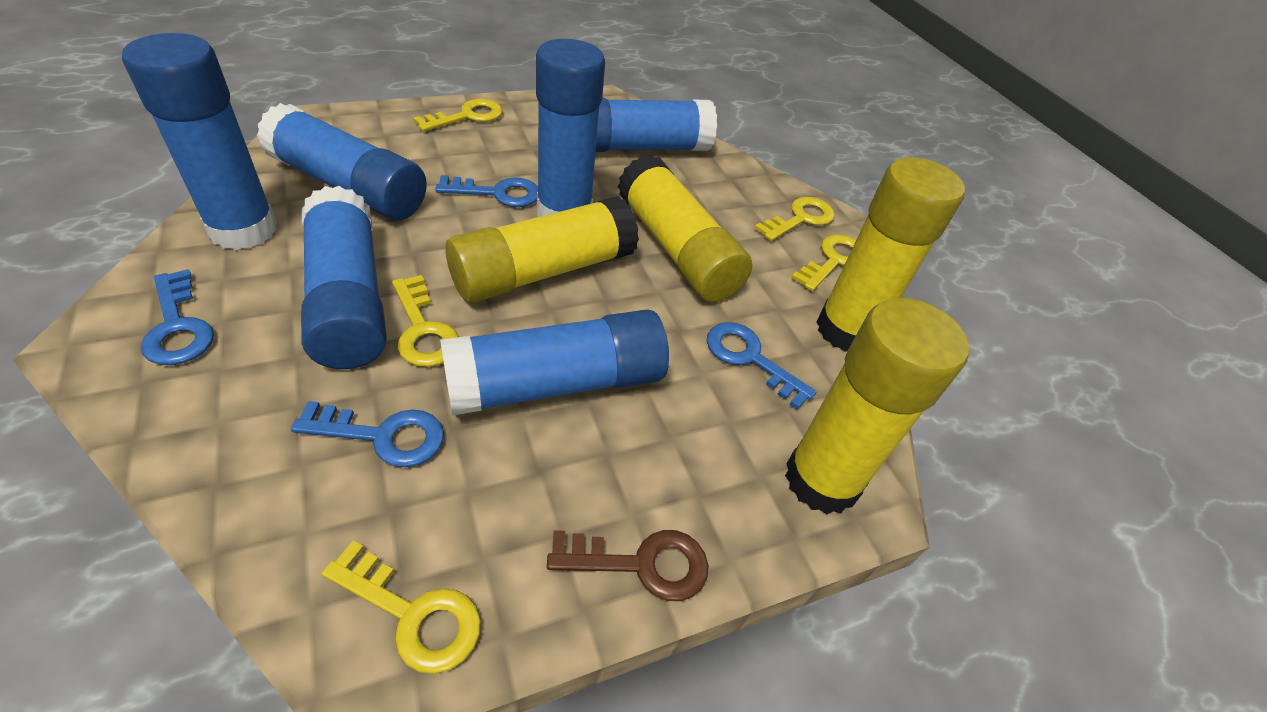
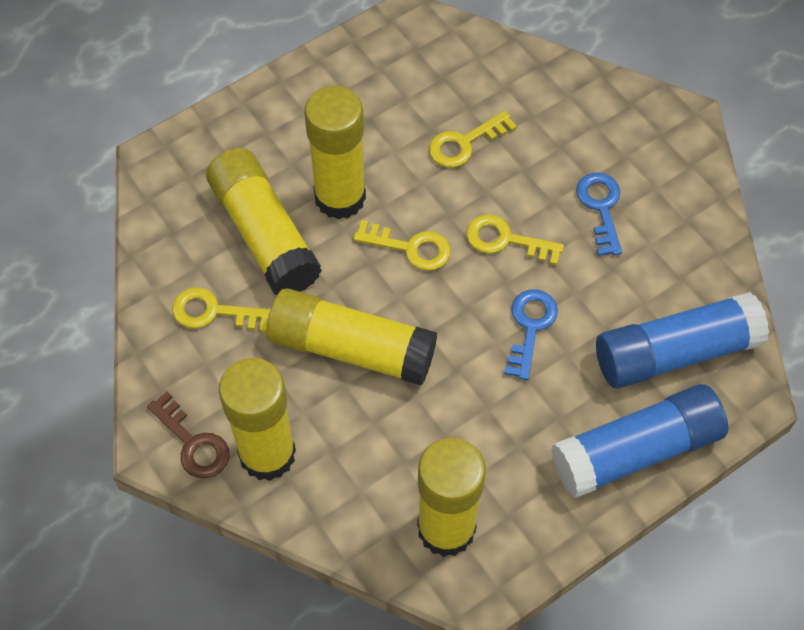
blue glue stick: 6 -> 2
blue key: 4 -> 2
yellow glue stick: 4 -> 5
yellow key: 5 -> 4

